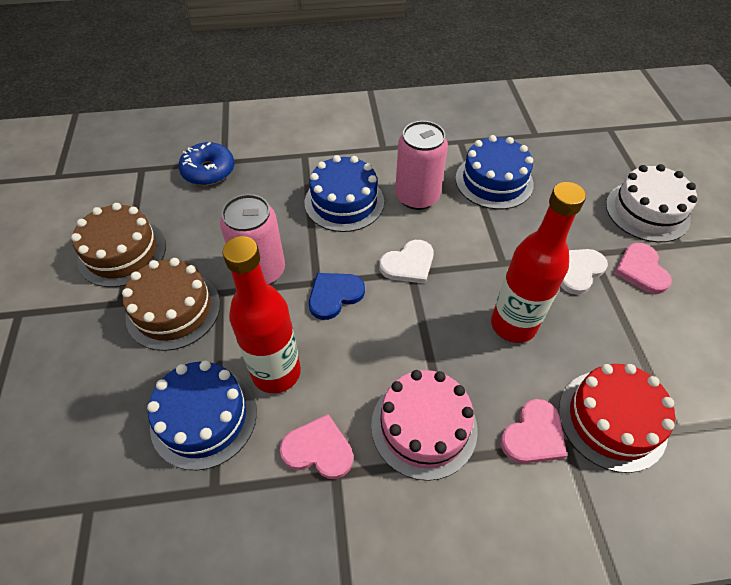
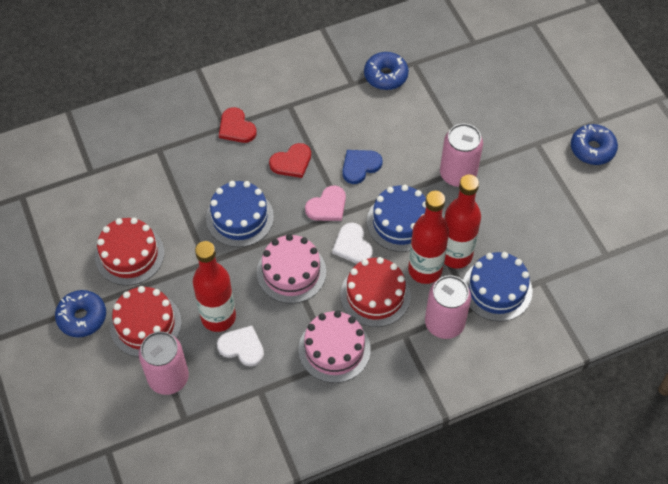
blue donut: 1 -> 3
brown cake: 2 -> 0
pink cake: 1 -> 2
pink can: 2 -> 3
pink heart: 3 -> 1
red bottle: 2 -> 3
red cake: 1 -> 3
red heart: 0 -> 2
white cake: 1 -> 0

